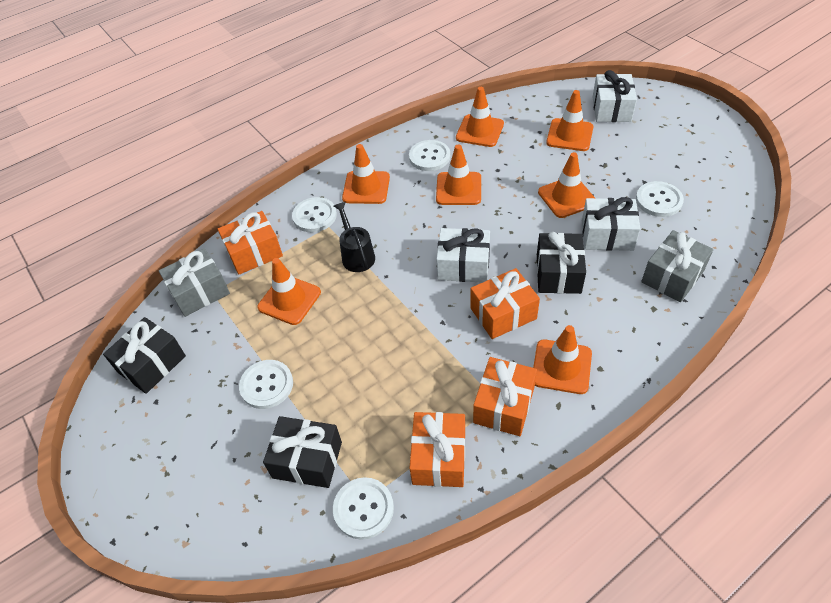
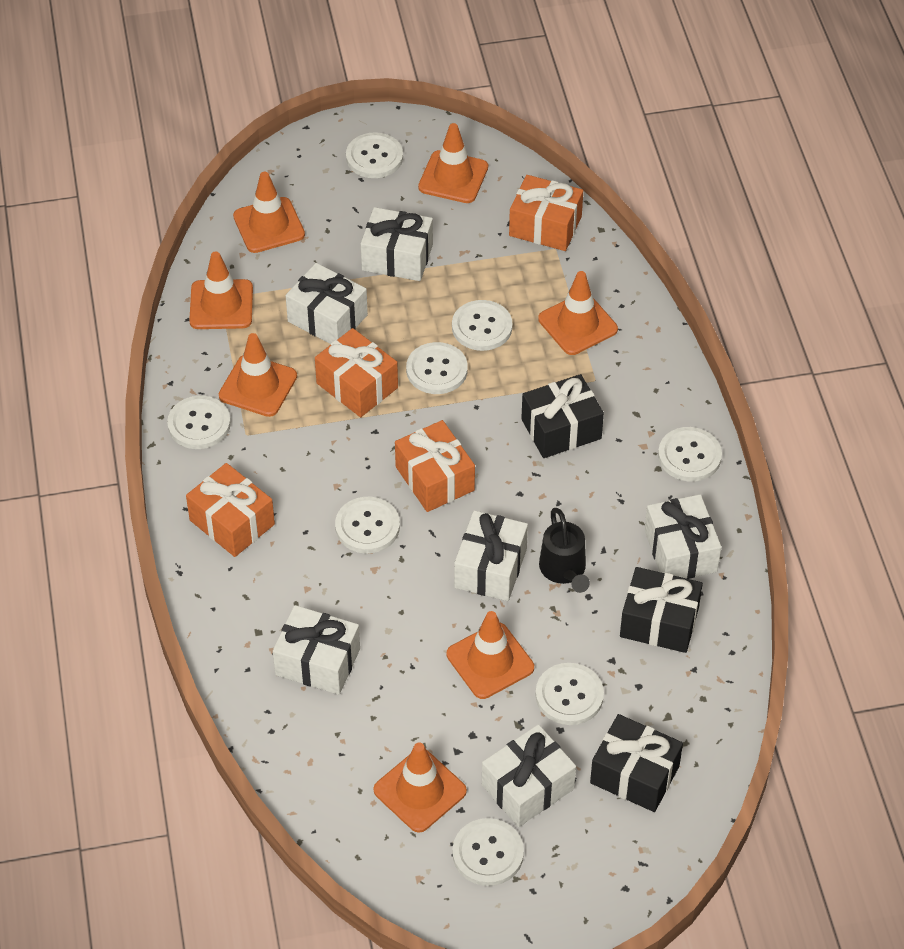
grey gift: 2 -> 0
white button: 5 -> 8
white gift: 3 -> 6

